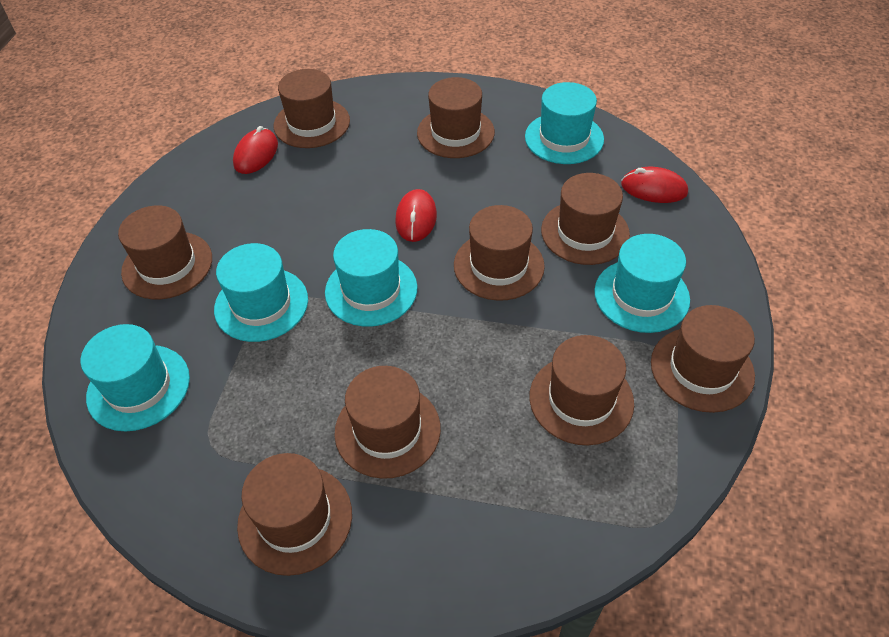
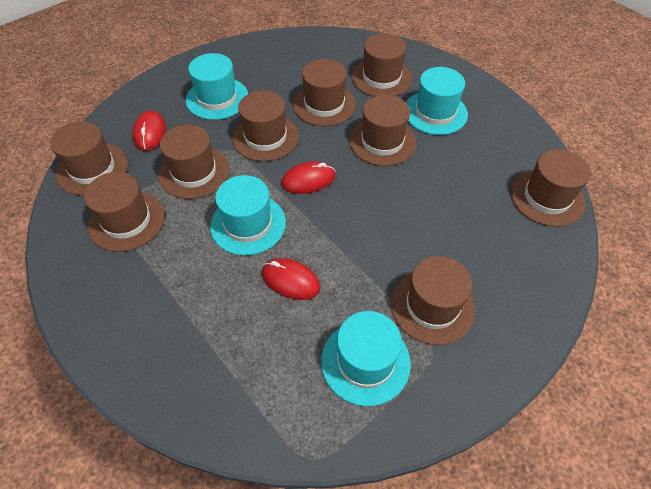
turquoise hat: 5 -> 4

